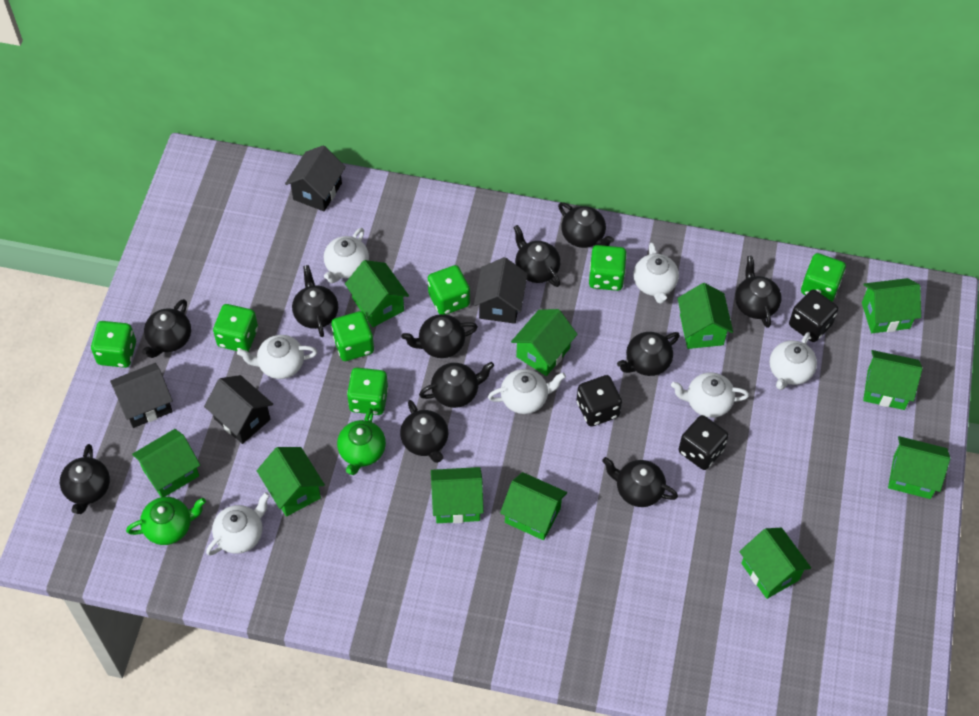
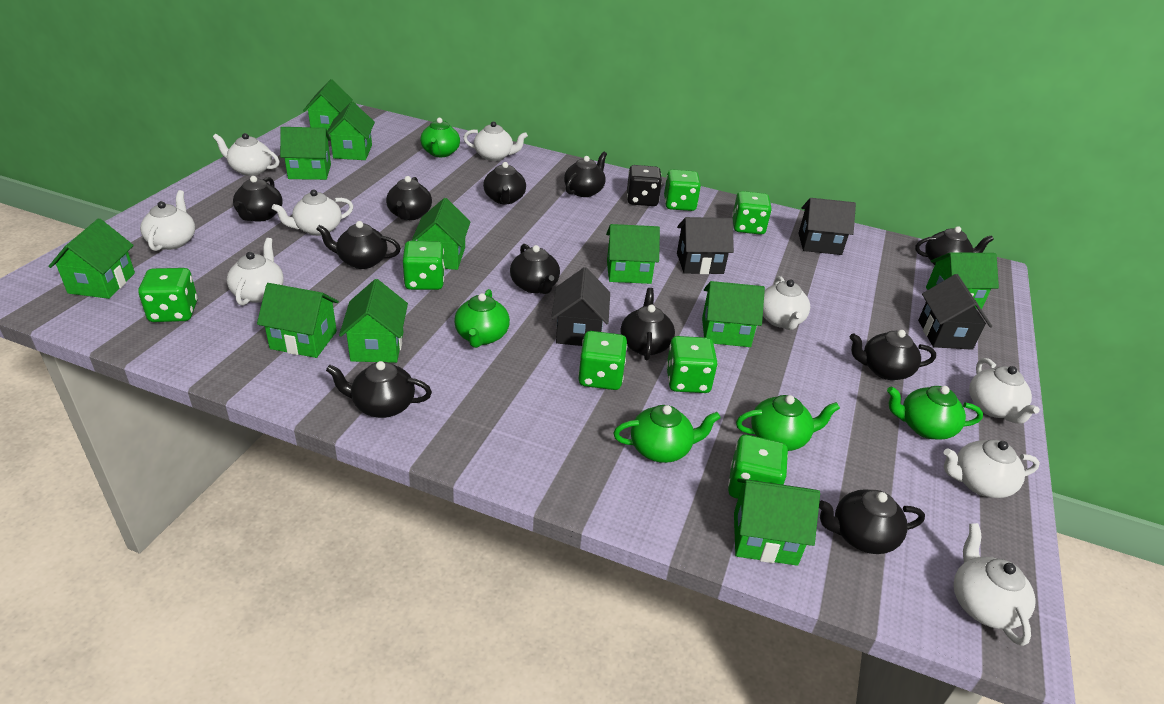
black dice: 3 -> 1
green teapot: 2 -> 5
white teapot: 7 -> 9

